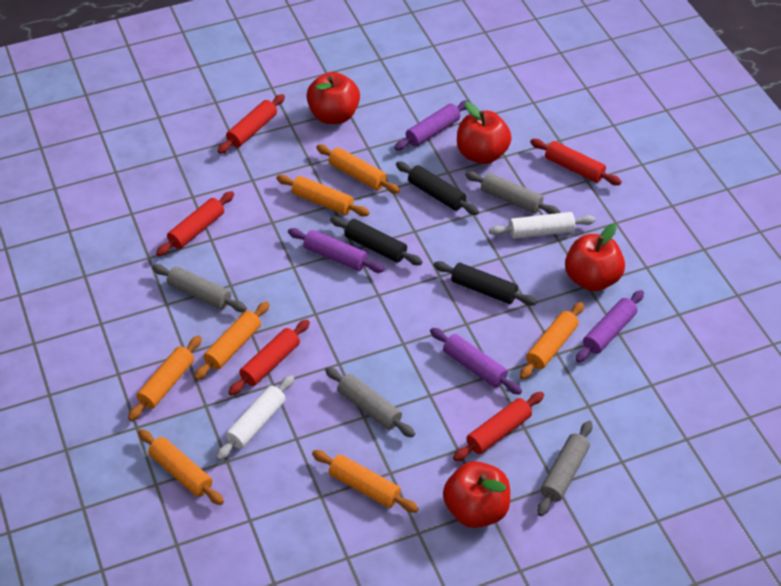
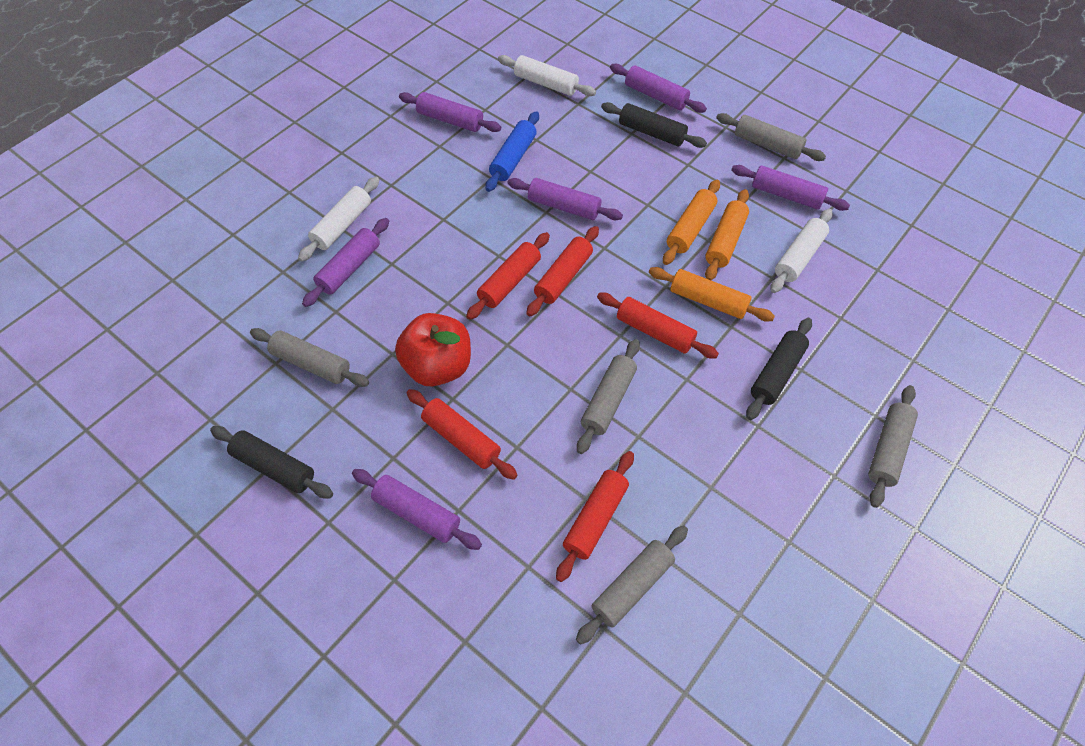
blue rolling pin: 0 -> 1
grey rolling pin: 4 -> 5
orange rolling pin: 7 -> 3
purple rolling pin: 4 -> 6
red apple: 4 -> 1
white rolling pin: 2 -> 3

